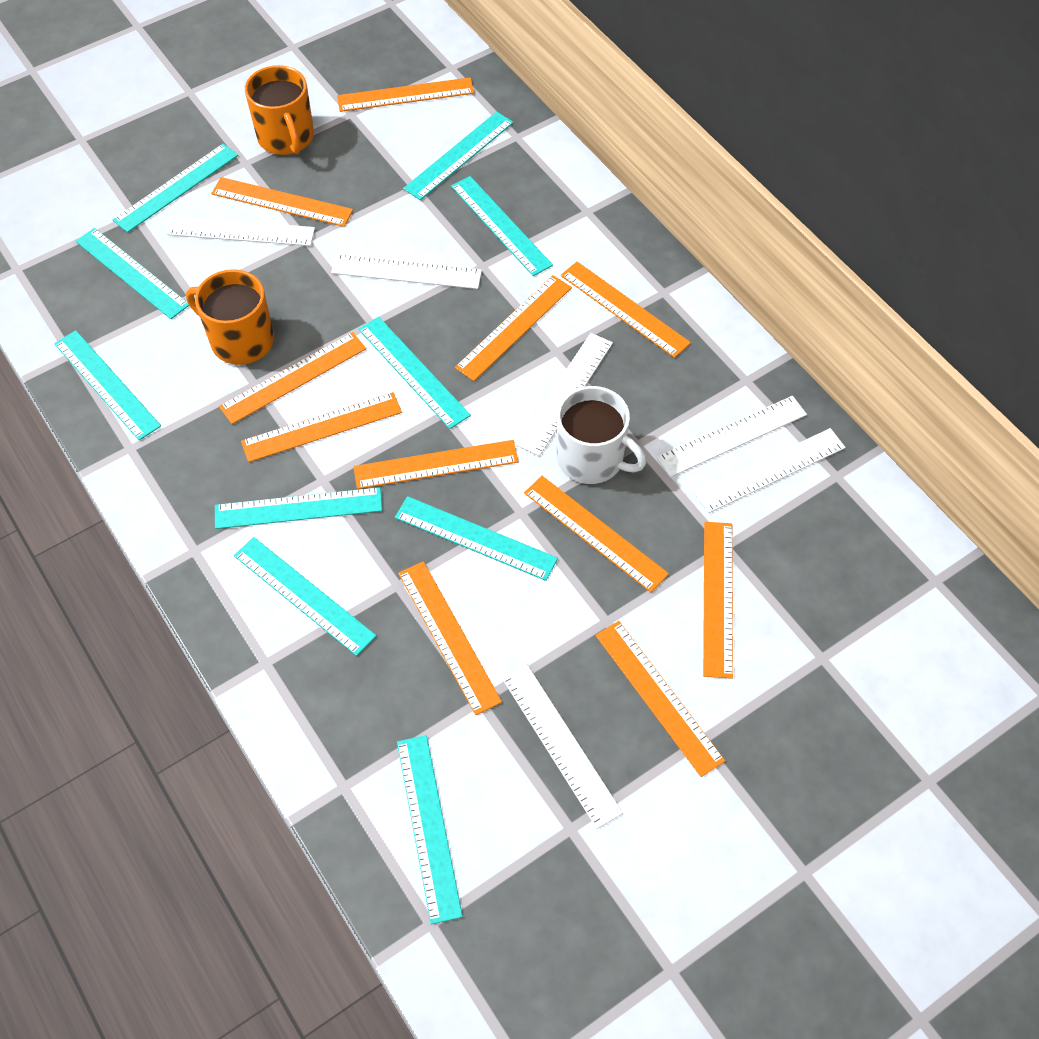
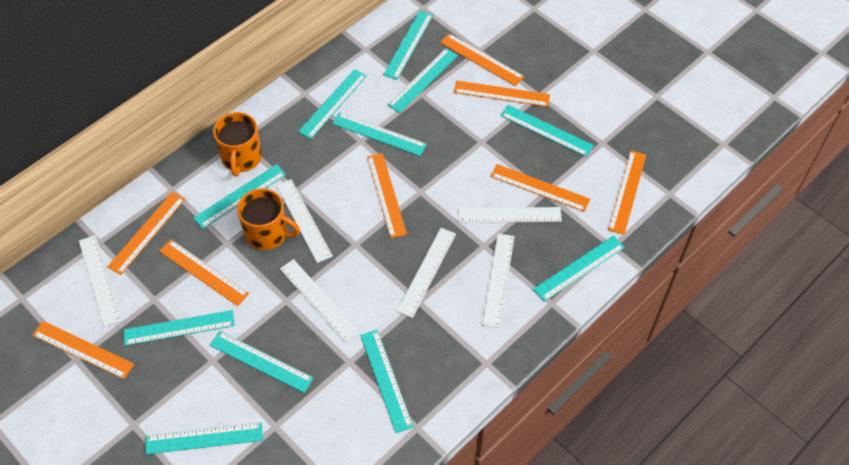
orange ruler: 11 -> 8
turquoise ruler: 10 -> 11
white mug: 1 -> 0

